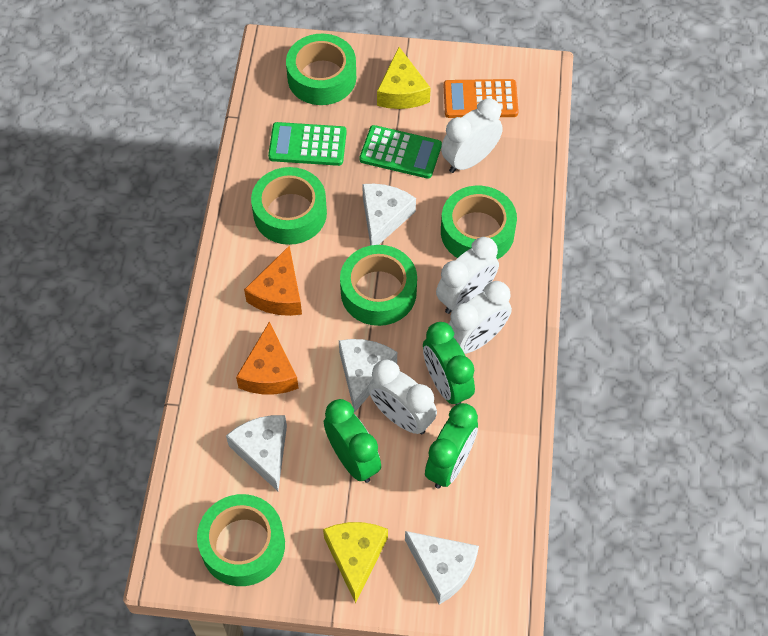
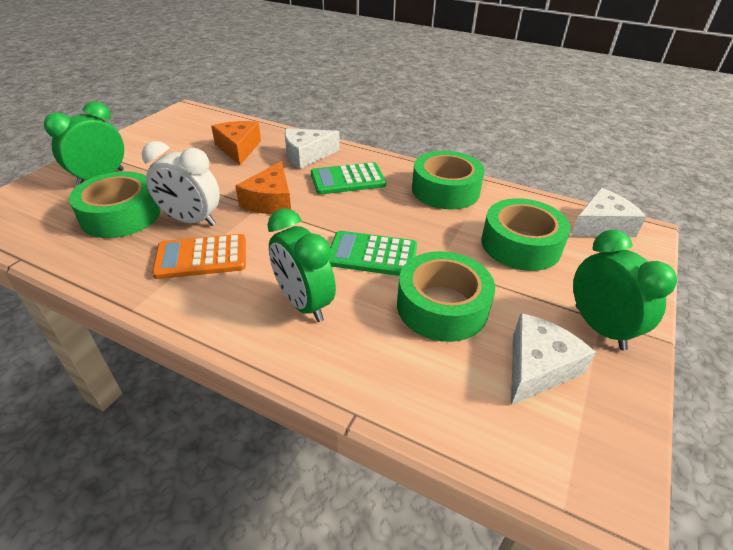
green tape: 5 -> 4
white cheese: 4 -> 3
white clock: 4 -> 1
yellow cheese: 2 -> 0

